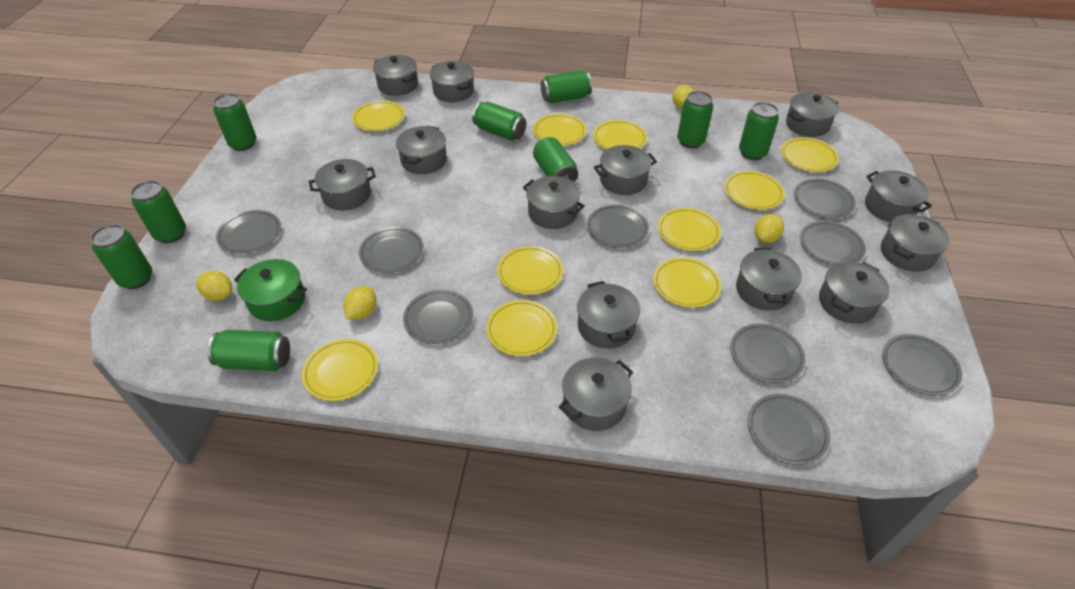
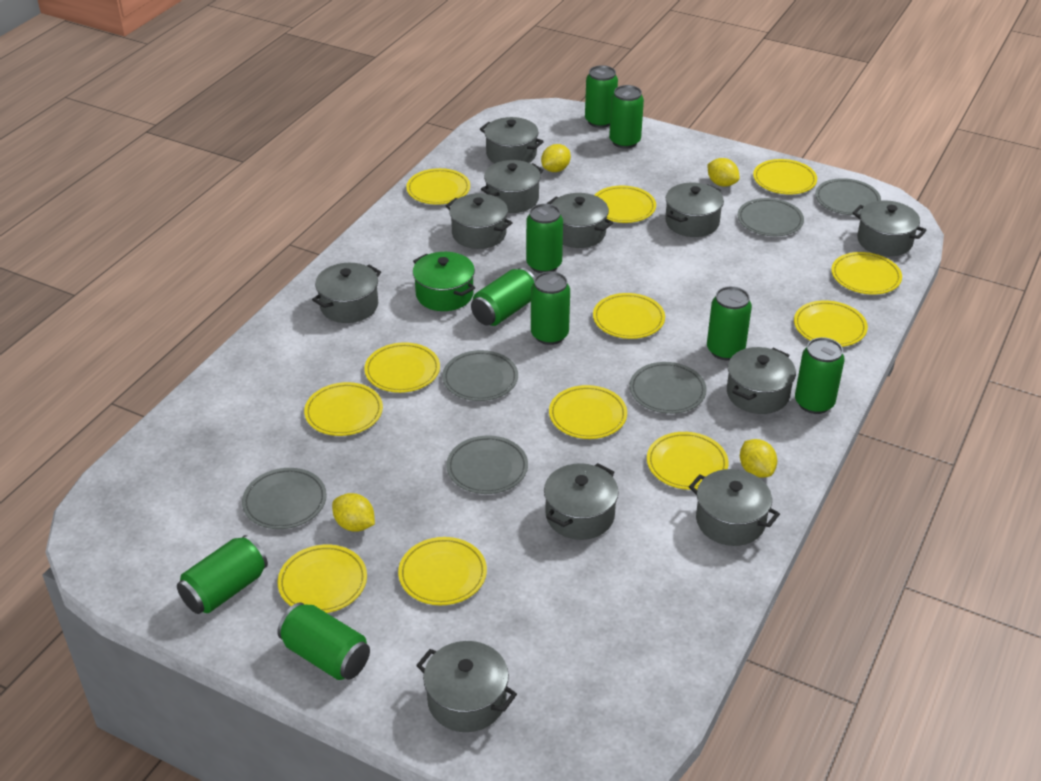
grey plate: 9 -> 6
grey pot: 13 -> 11
yellow plate: 10 -> 12

